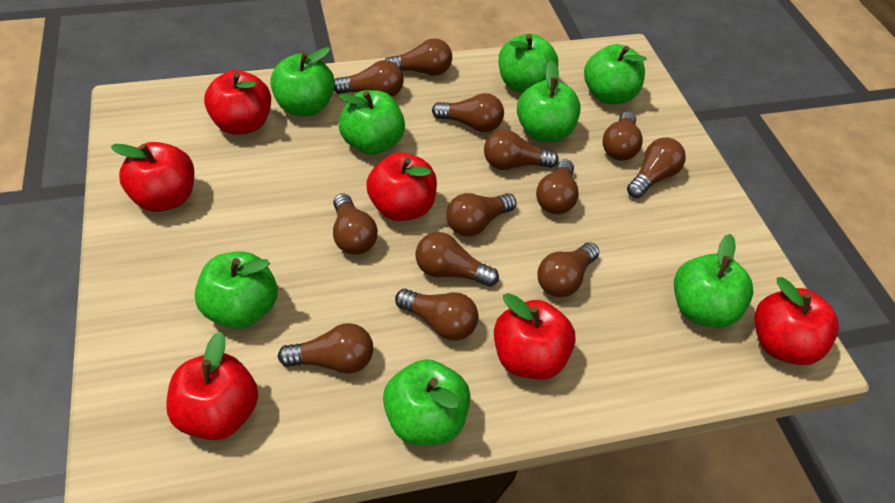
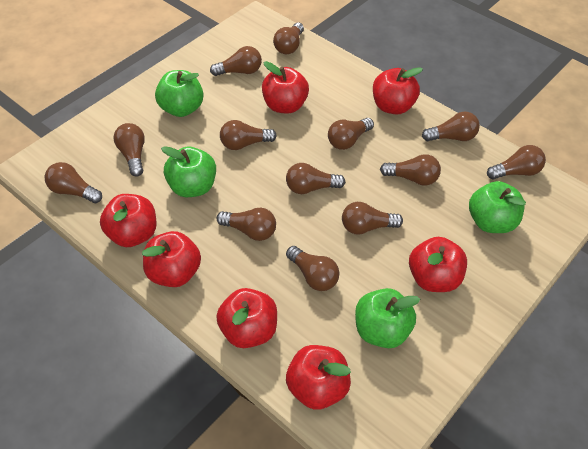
green apple: 8 -> 4
red apple: 6 -> 7

